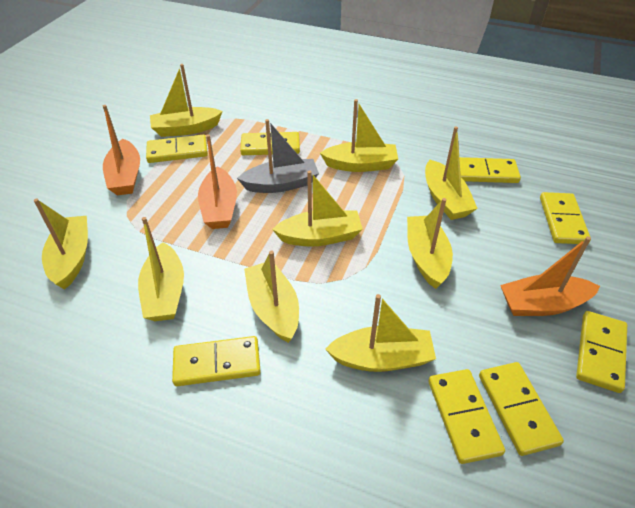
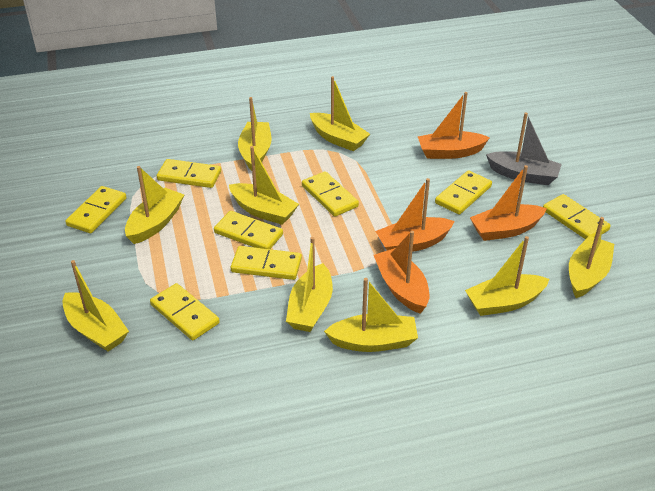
orange boat: 3 -> 4

